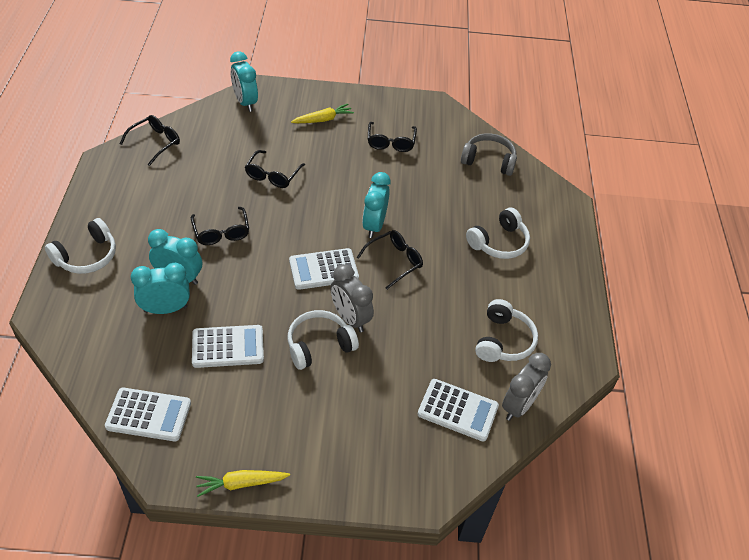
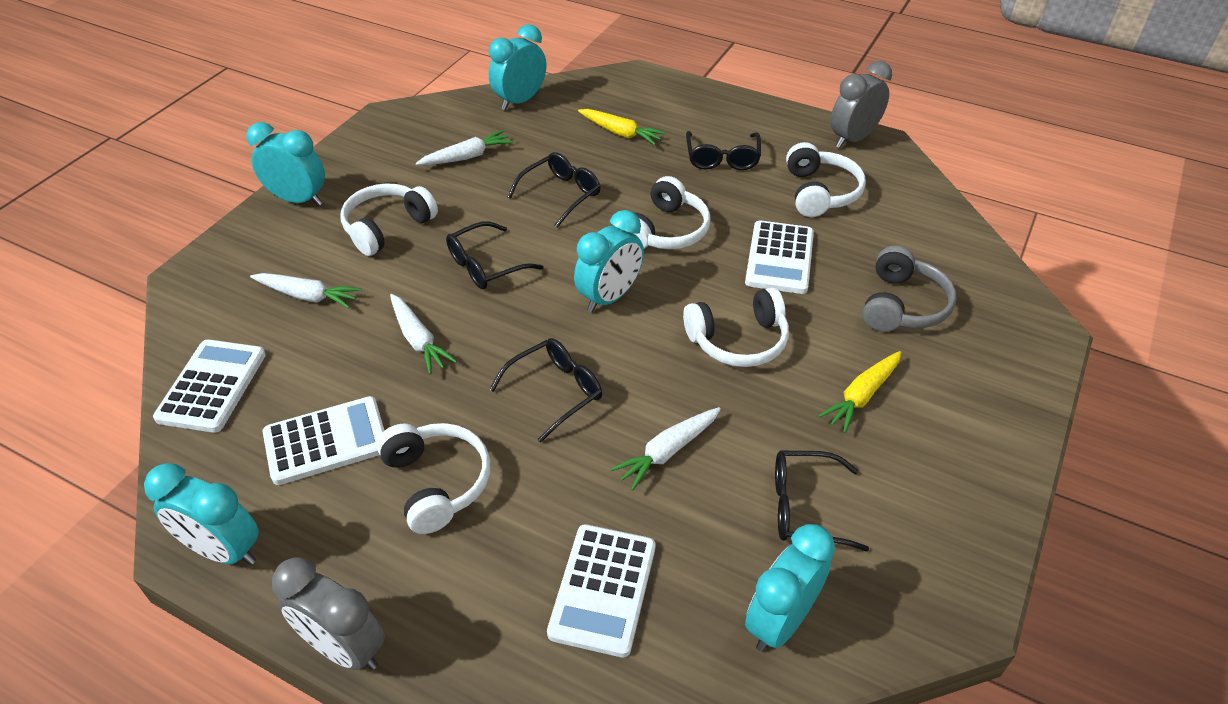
turquoise clock: 4 -> 5
white carrot: 0 -> 4
white headphones: 4 -> 5

